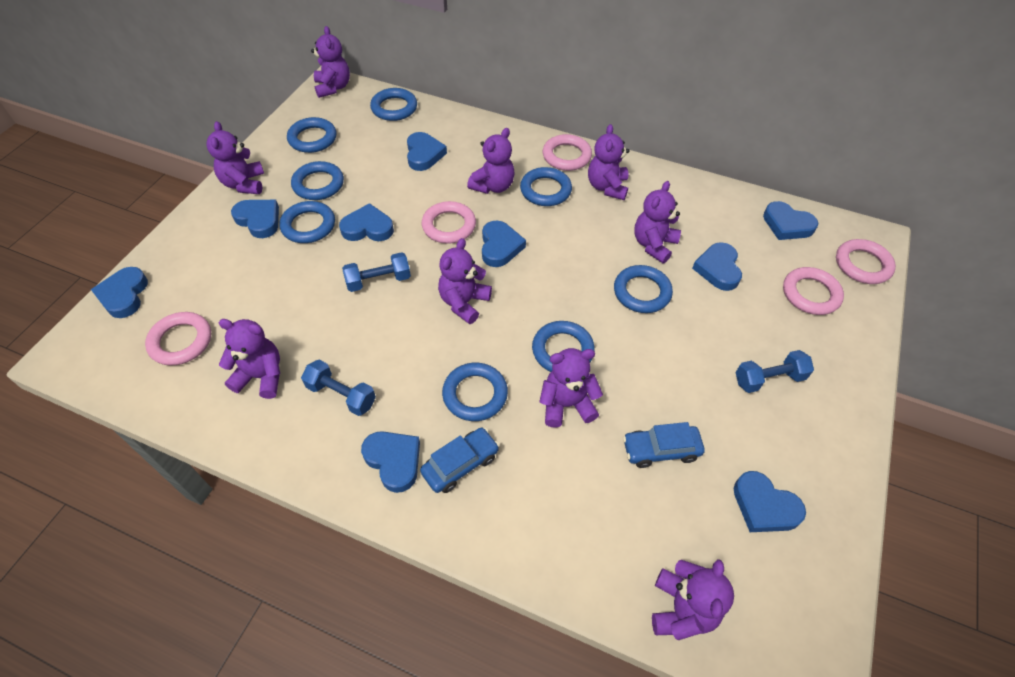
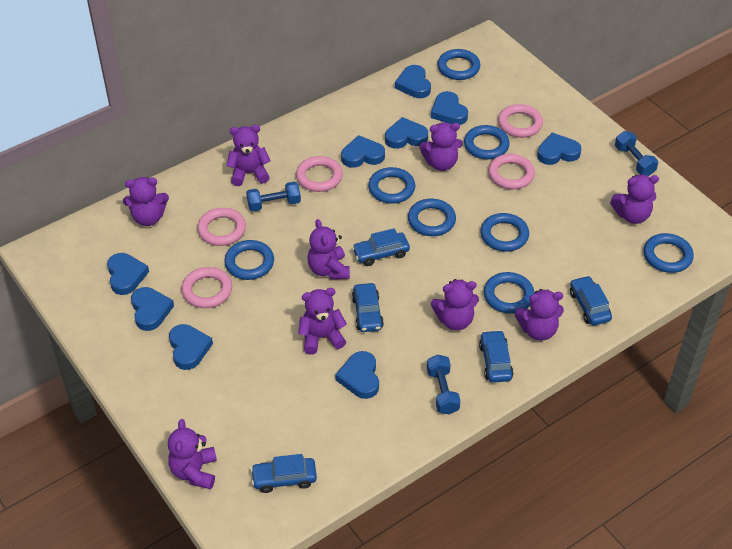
blue car: 2 -> 5

